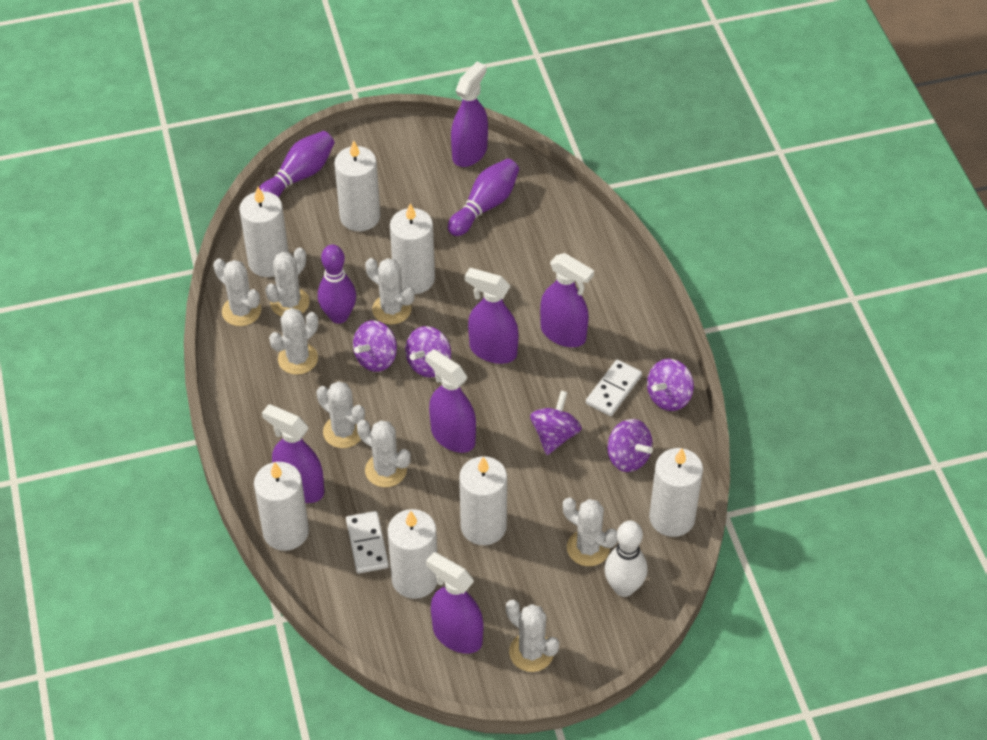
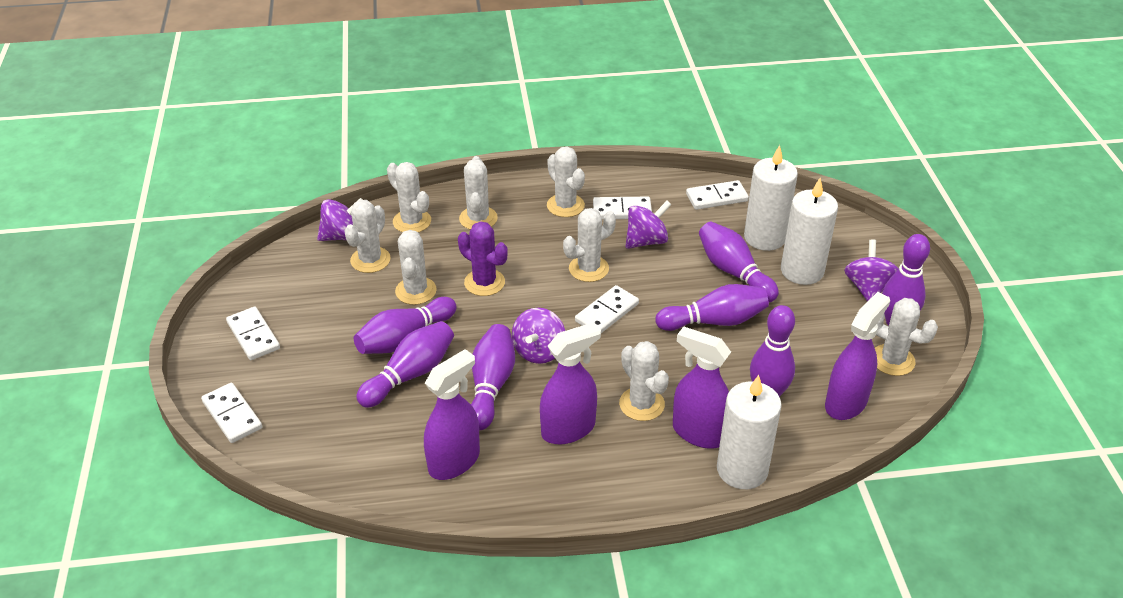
purple bowling pin: 3 -> 7
purple cactus: 0 -> 1
purple spinning top: 5 -> 4
purple spray bottle: 6 -> 4
white bowling pin: 1 -> 0
white candle: 7 -> 3
white domino: 2 -> 5

